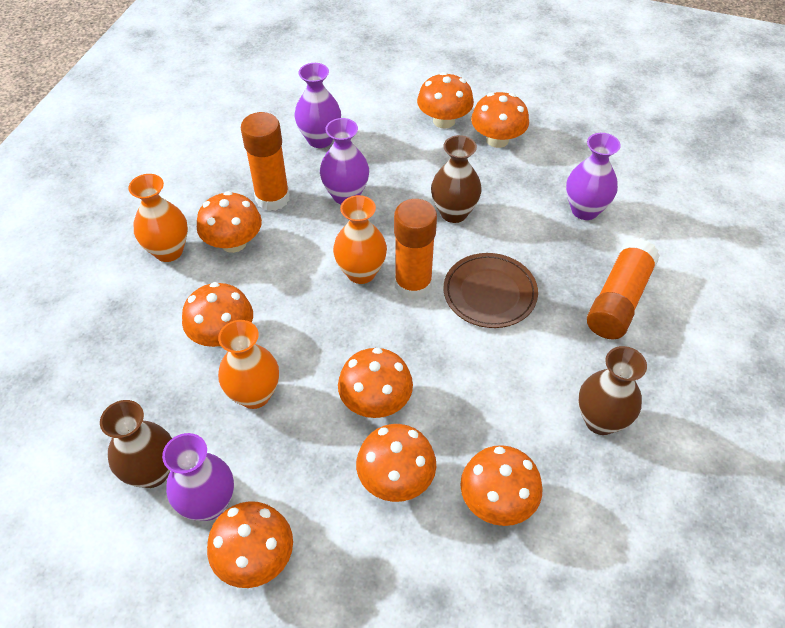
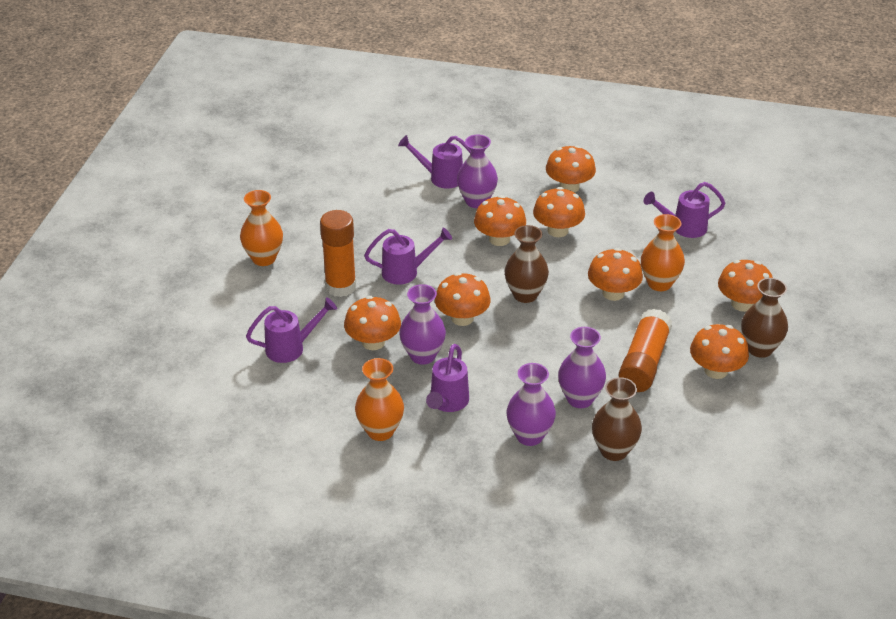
brown plate: 1 -> 0
orange glue stick: 3 -> 2
purple watering can: 0 -> 5

